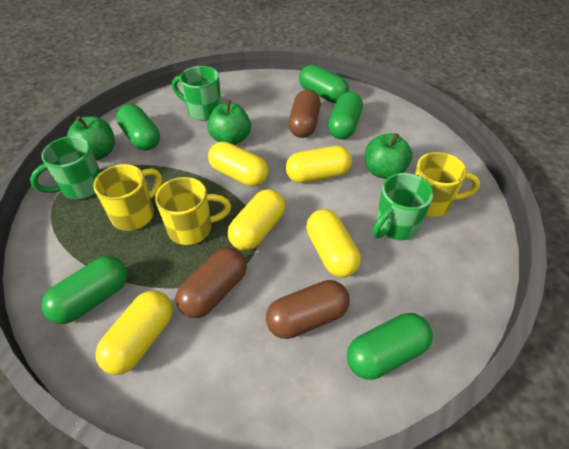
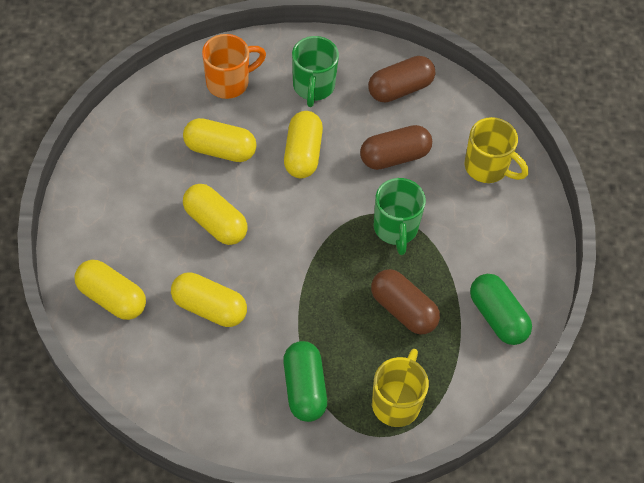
green apple: 3 -> 0
green capsule: 5 -> 2
green mug: 3 -> 2
orange mug: 0 -> 1
yellow mug: 3 -> 2

